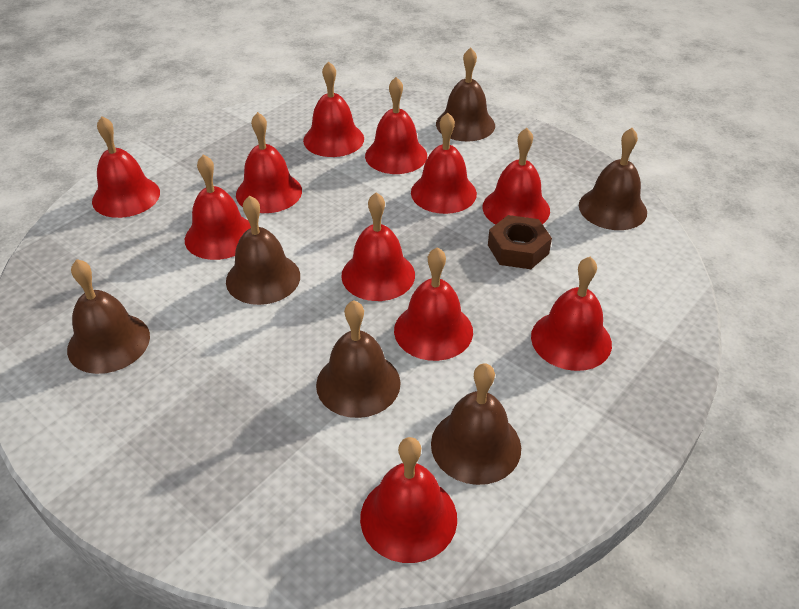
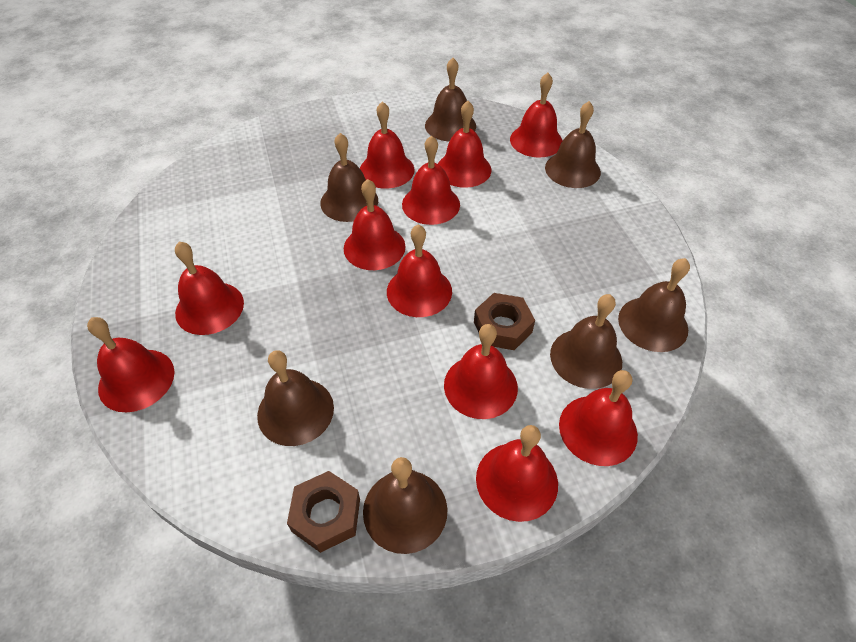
brown bell: 6 -> 7
brown nut: 1 -> 2

